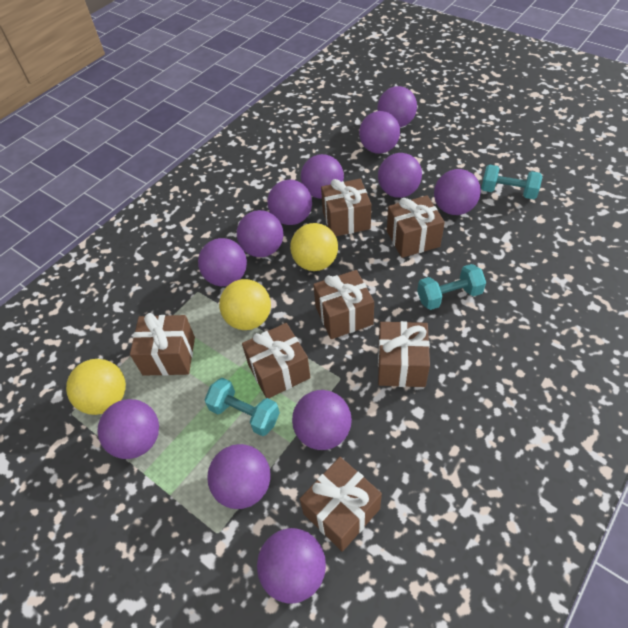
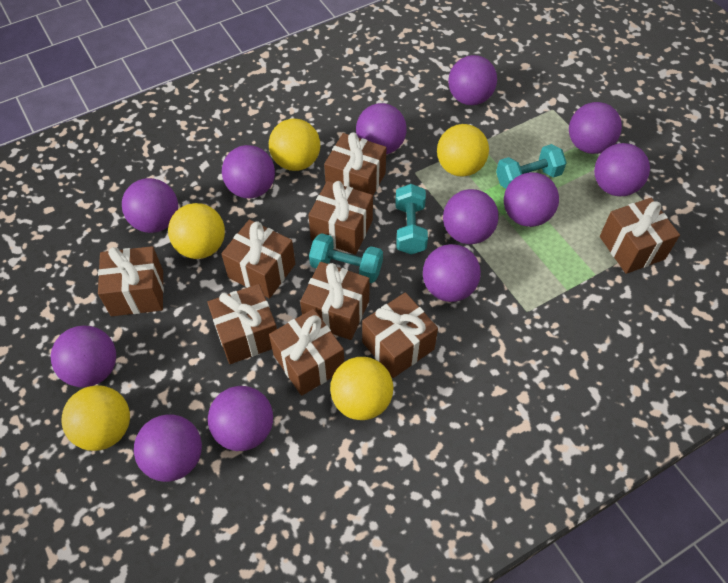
brown gift: 7 -> 9
yellow ball: 3 -> 5

